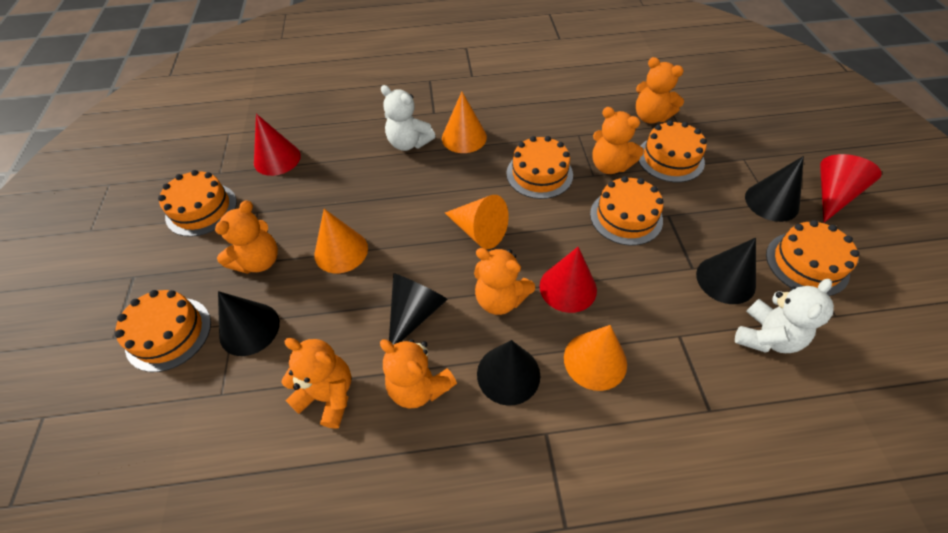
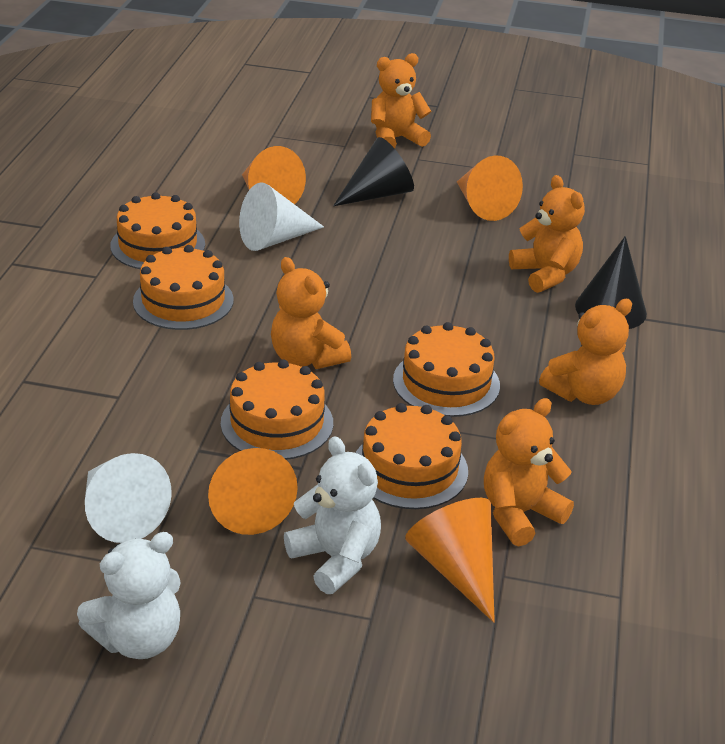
black cone: 5 -> 2
orange cake: 6 -> 5
orange teddy bear: 6 -> 5
red cone: 3 -> 0
white cone: 0 -> 2

